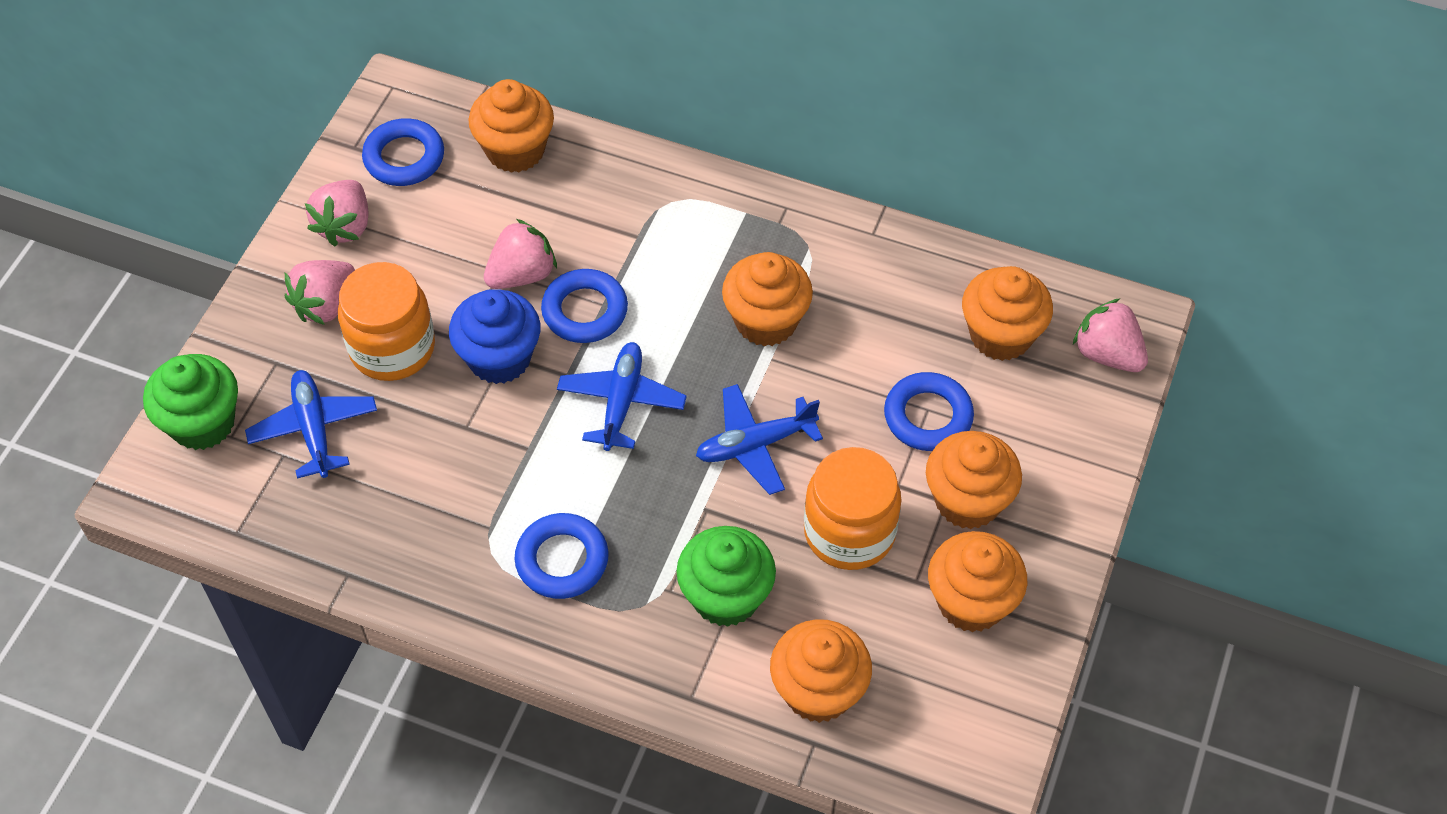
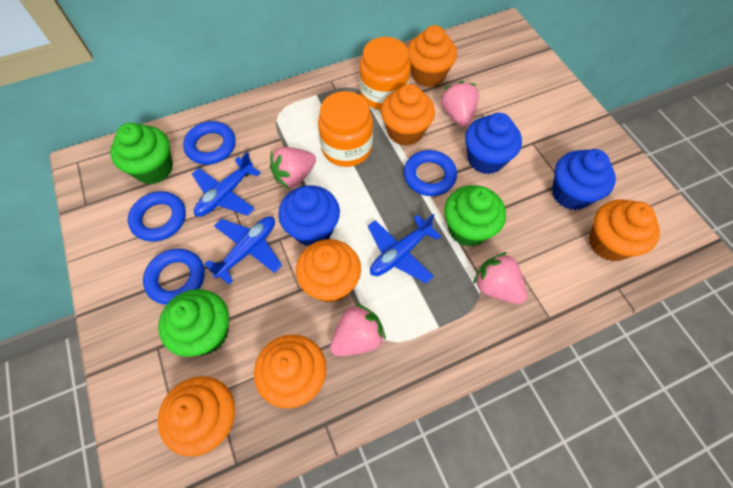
blue cupcake: 1 -> 3
green cupcake: 2 -> 3

